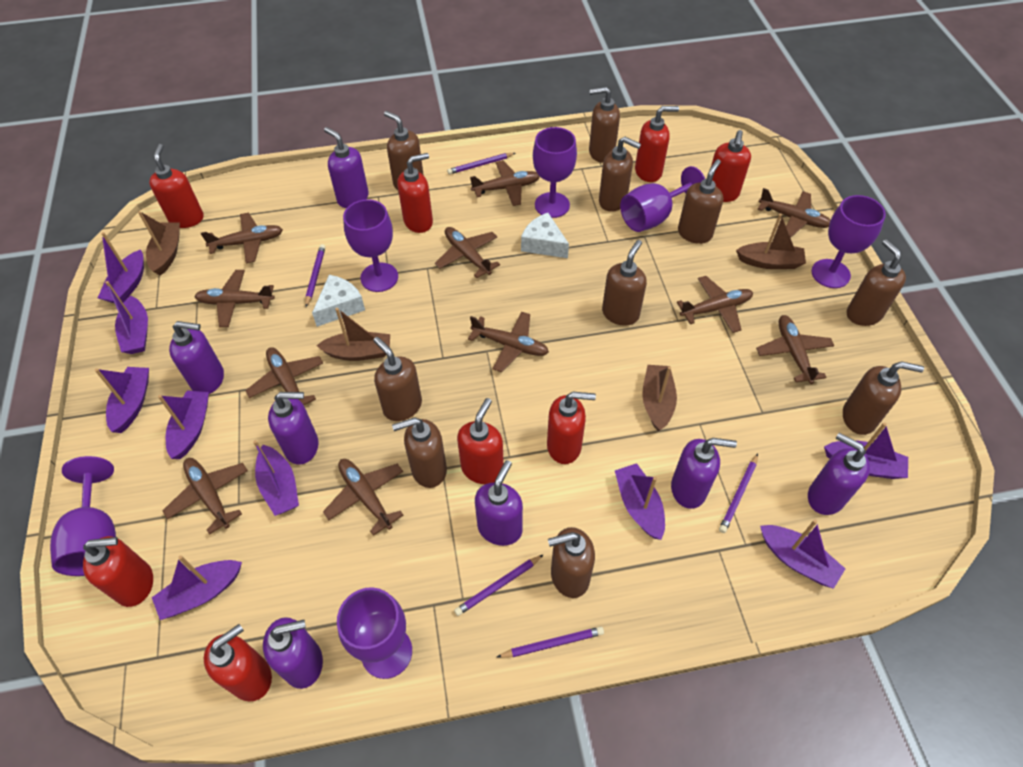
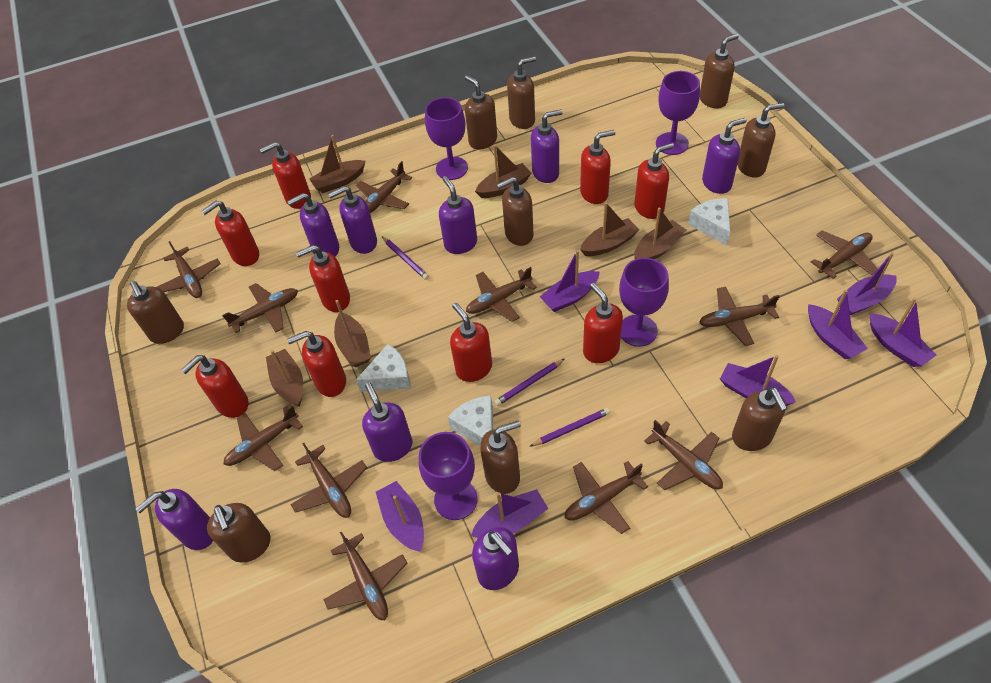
brown boat: 4 -> 6
brown soap dispenser: 10 -> 9
purple boat: 9 -> 7
purple goblet: 6 -> 4
purple pencil: 5 -> 3
purple soap dispenser: 7 -> 8
red soap dispenser: 8 -> 9
white cheese: 2 -> 3

